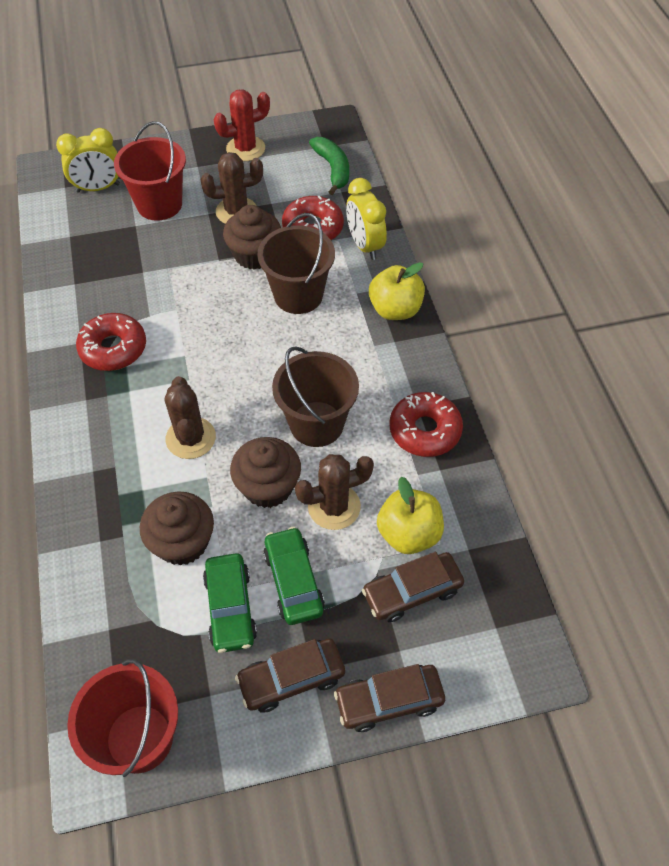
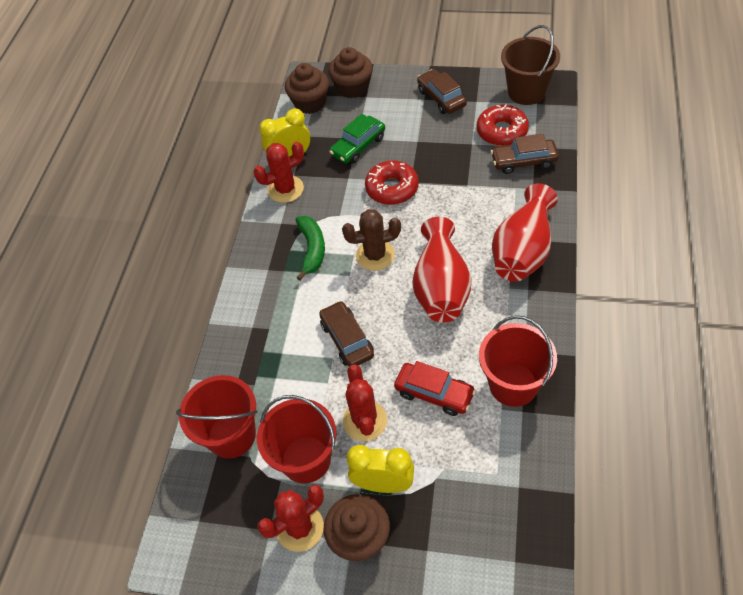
brown bucket: 2 -> 1
brown cactus: 3 -> 1
green car: 2 -> 1
red bucket: 2 -> 3
red cactus: 1 -> 3
red car: 0 -> 1
red donut: 3 -> 2
red vase: 0 -> 2
yellow apple: 2 -> 0

